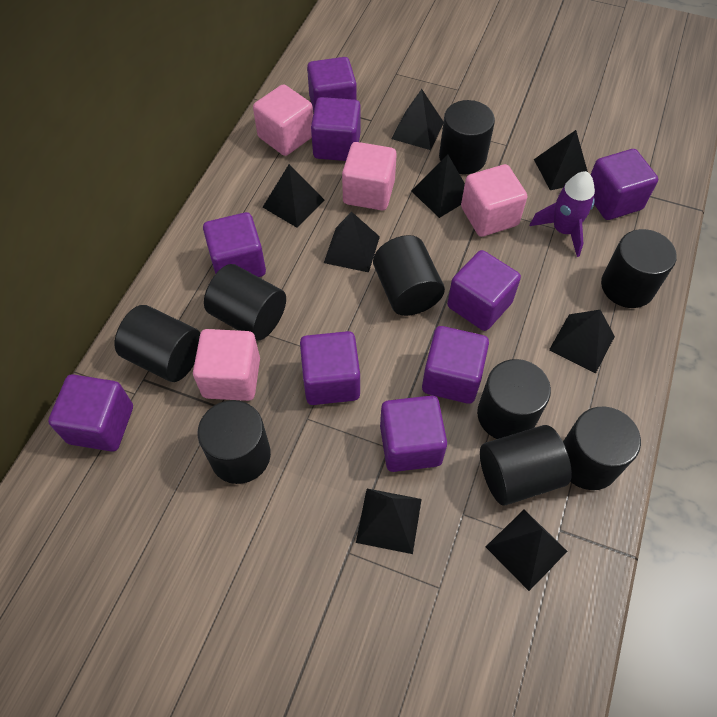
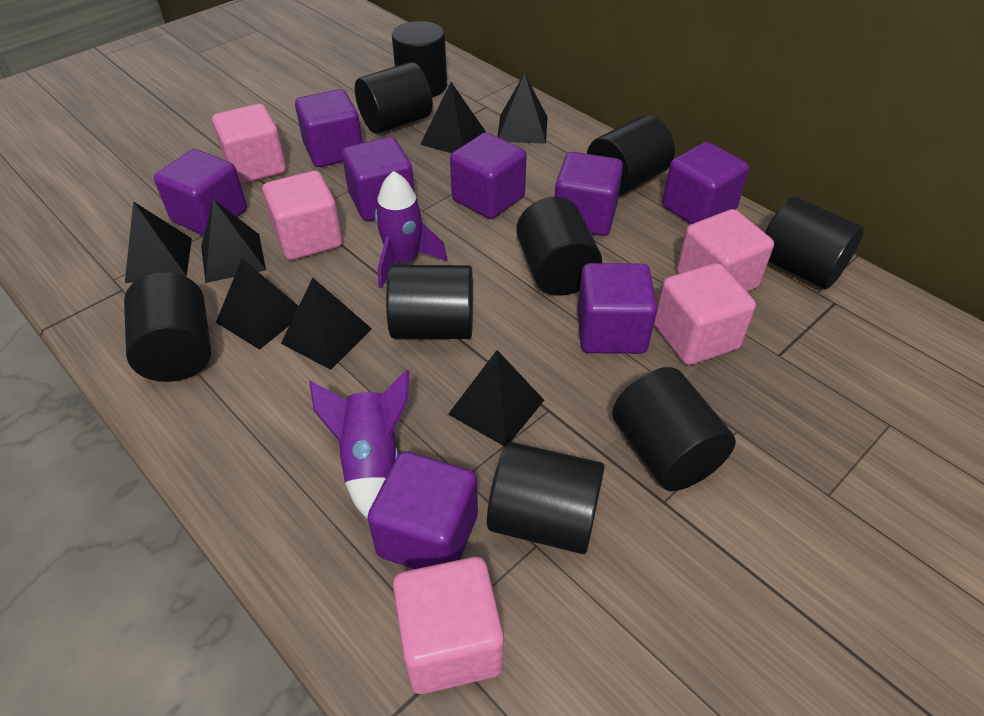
black pyramid: 8 -> 7
pink cube: 4 -> 5
purple cube: 9 -> 8
purple rocket: 1 -> 2

